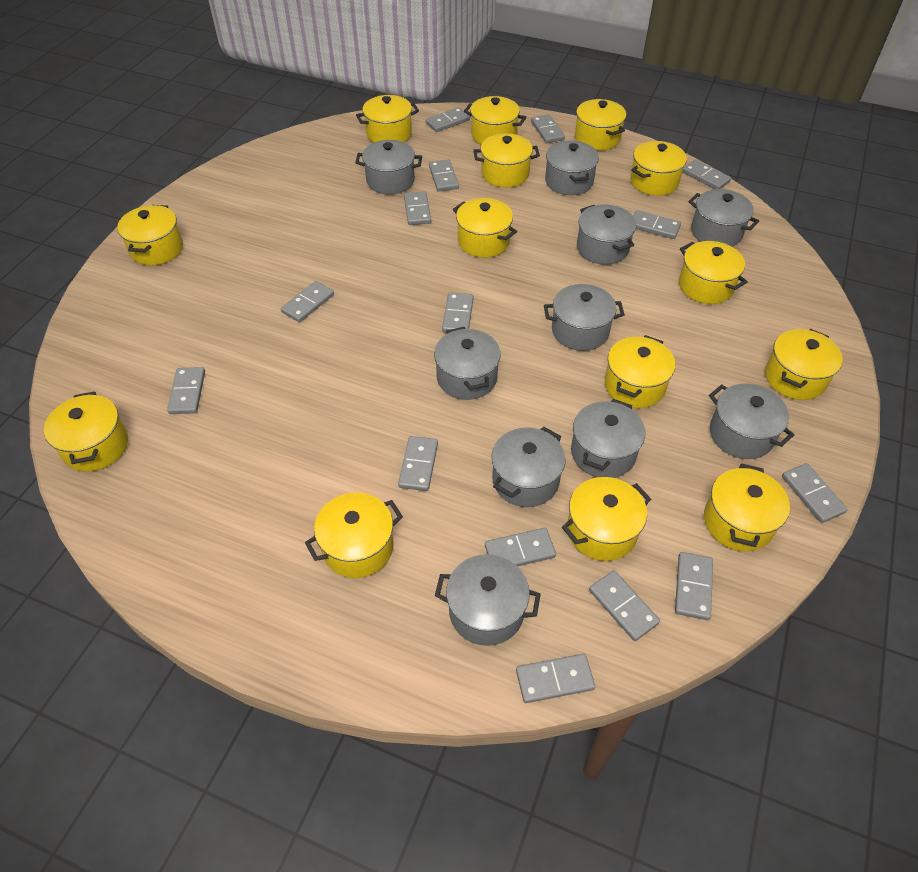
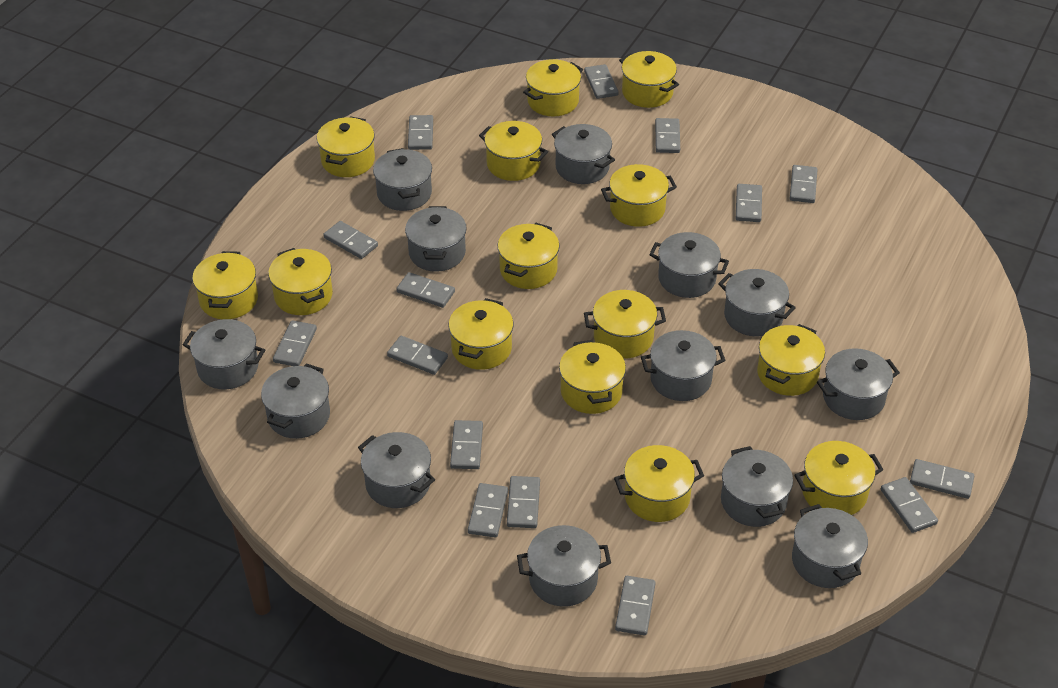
grey pot: 10 -> 13

